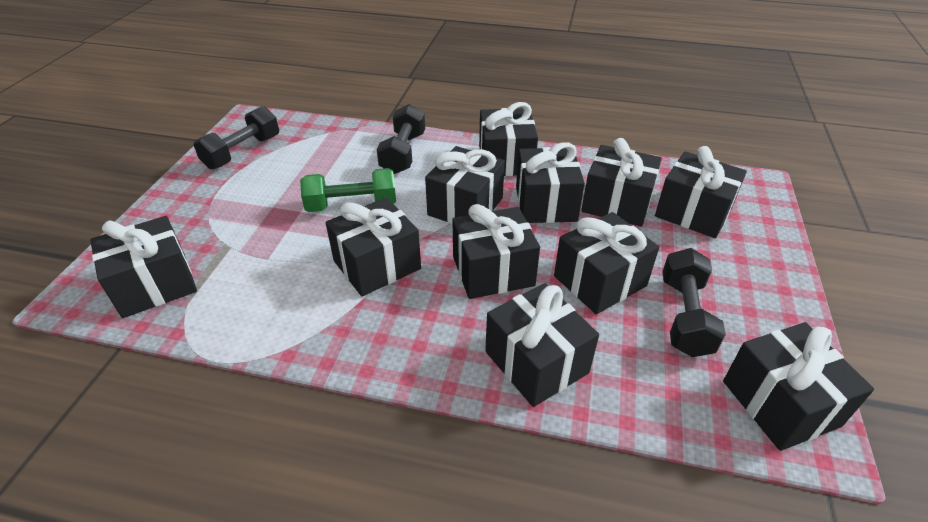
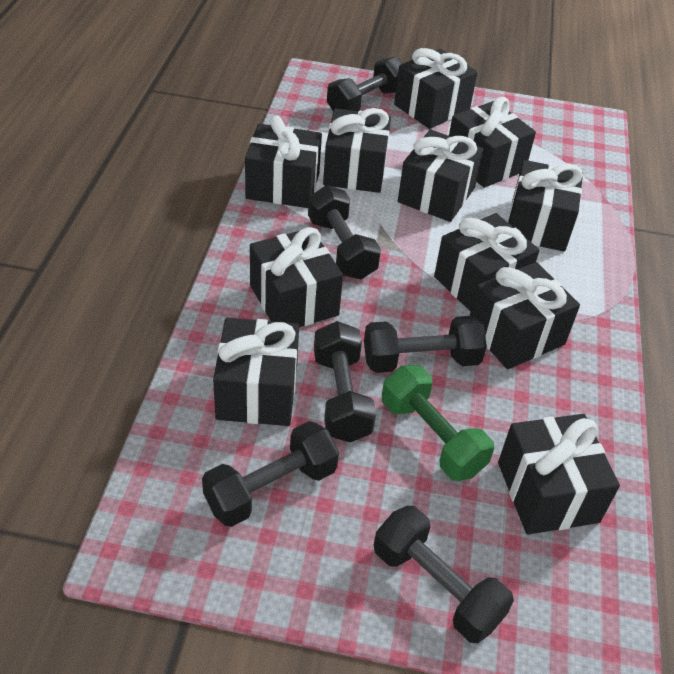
black dumbbell: 3 -> 6

